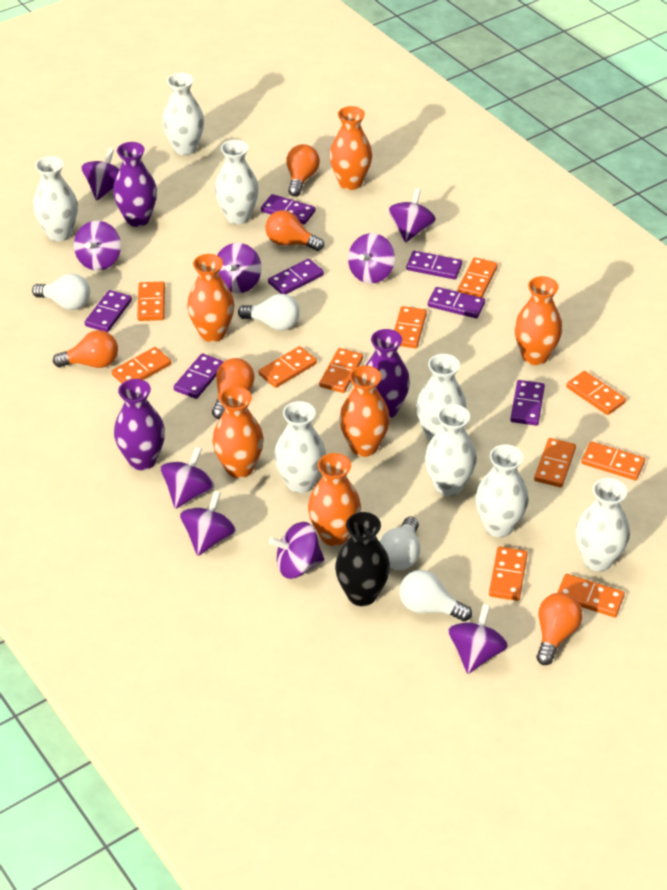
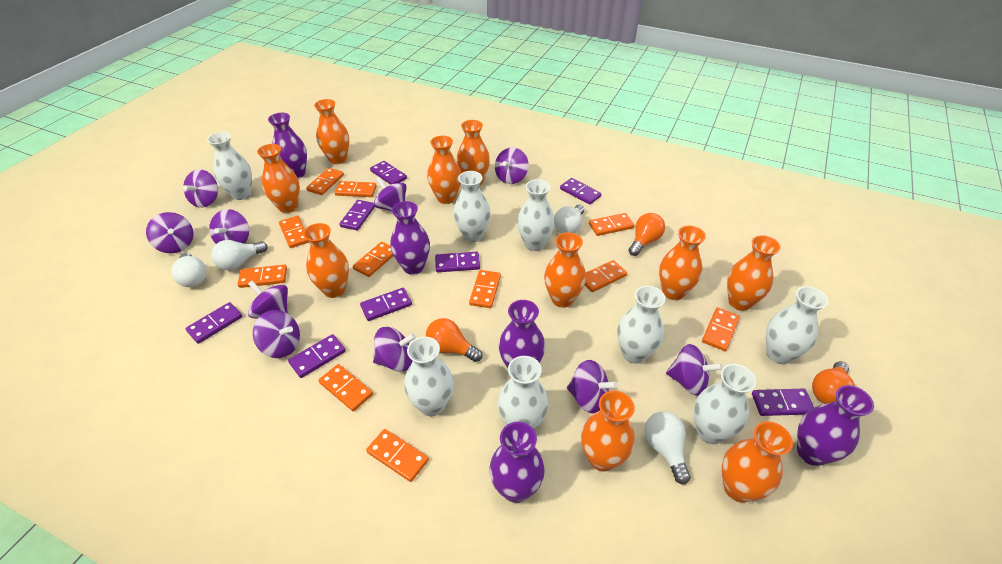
black vase: 1 -> 0
orange light bulb: 5 -> 3
orange vase: 6 -> 10
purple domino: 7 -> 8
purple spinning top: 9 -> 10
purple vase: 3 -> 5

